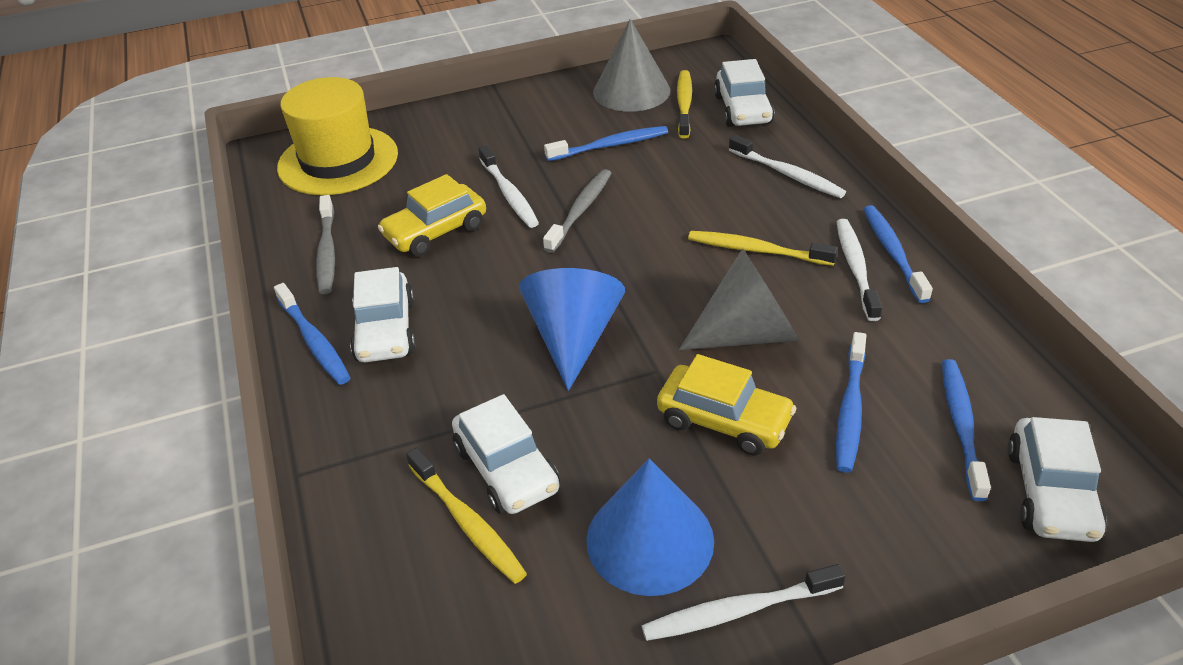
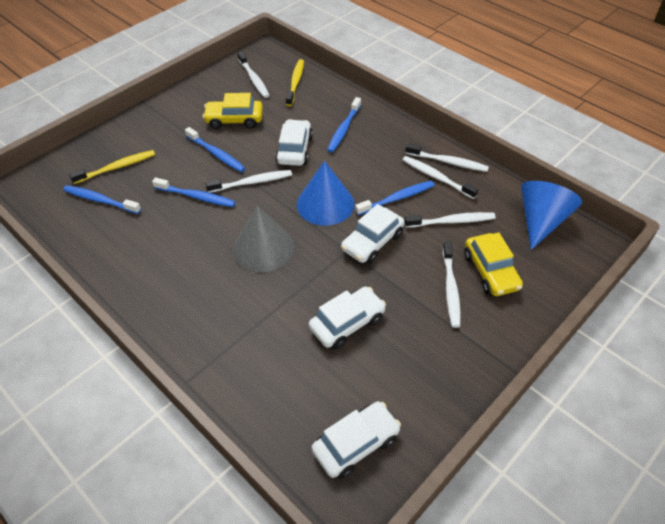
grey cone: 2 -> 1
grey toothbrush: 2 -> 0
white toothbrush: 4 -> 6
yellow hat: 1 -> 0
yellow toothbrush: 3 -> 2

